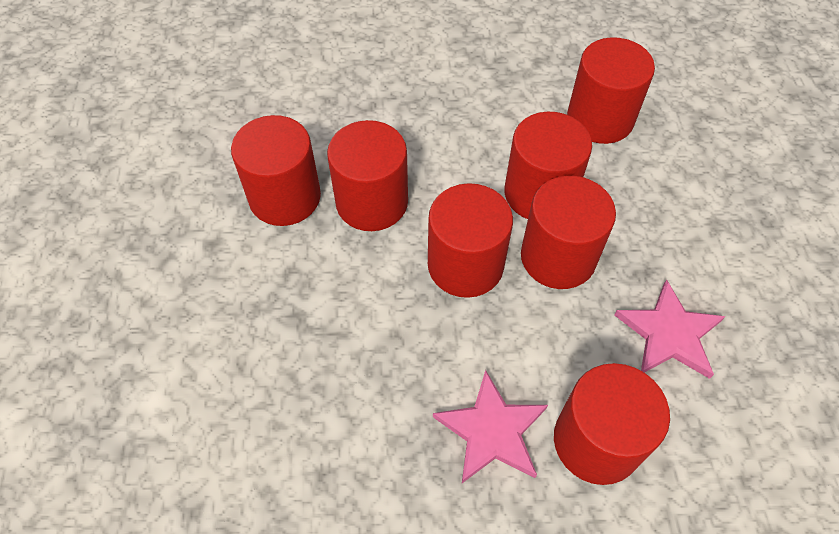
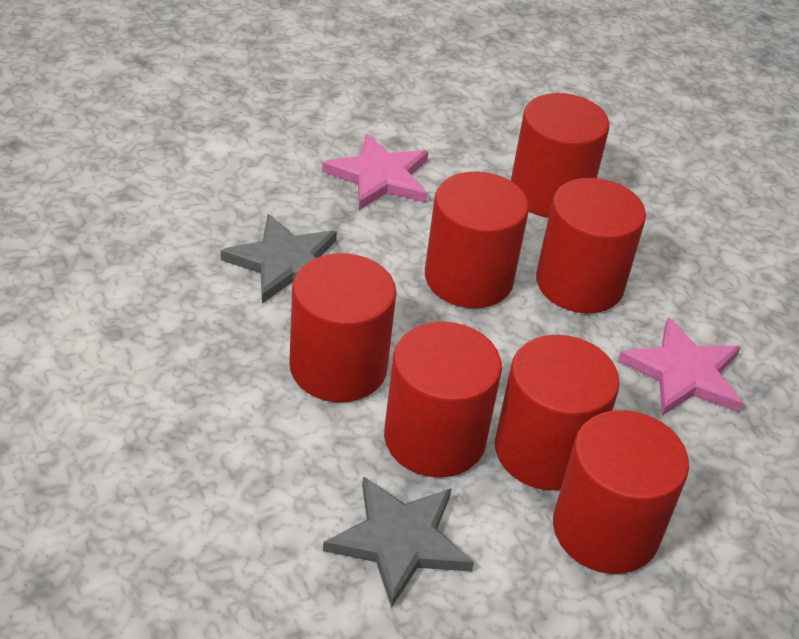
grey star: 0 -> 2

